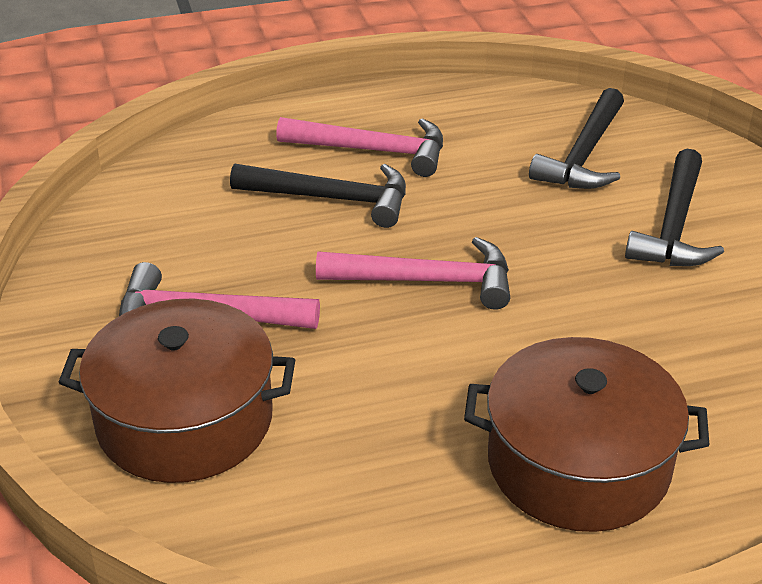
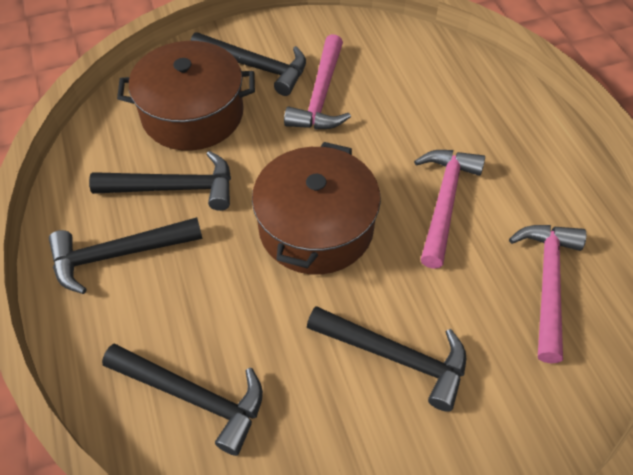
black hammer: 3 -> 5

